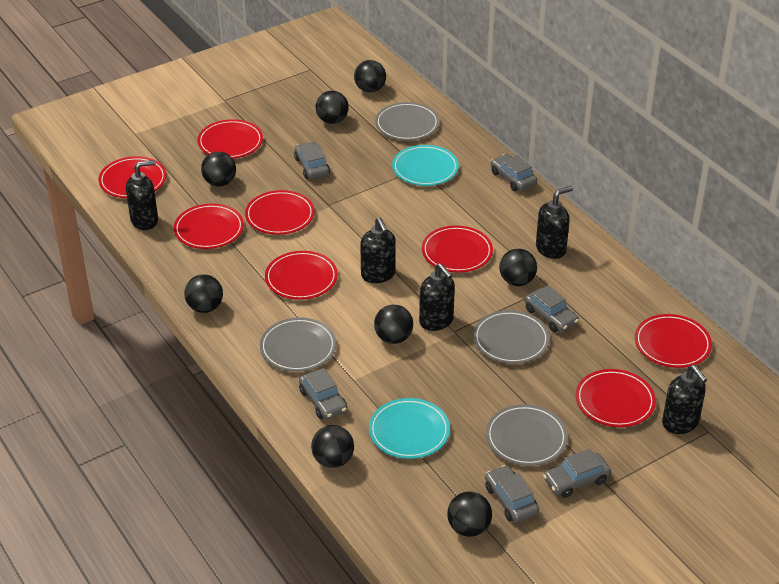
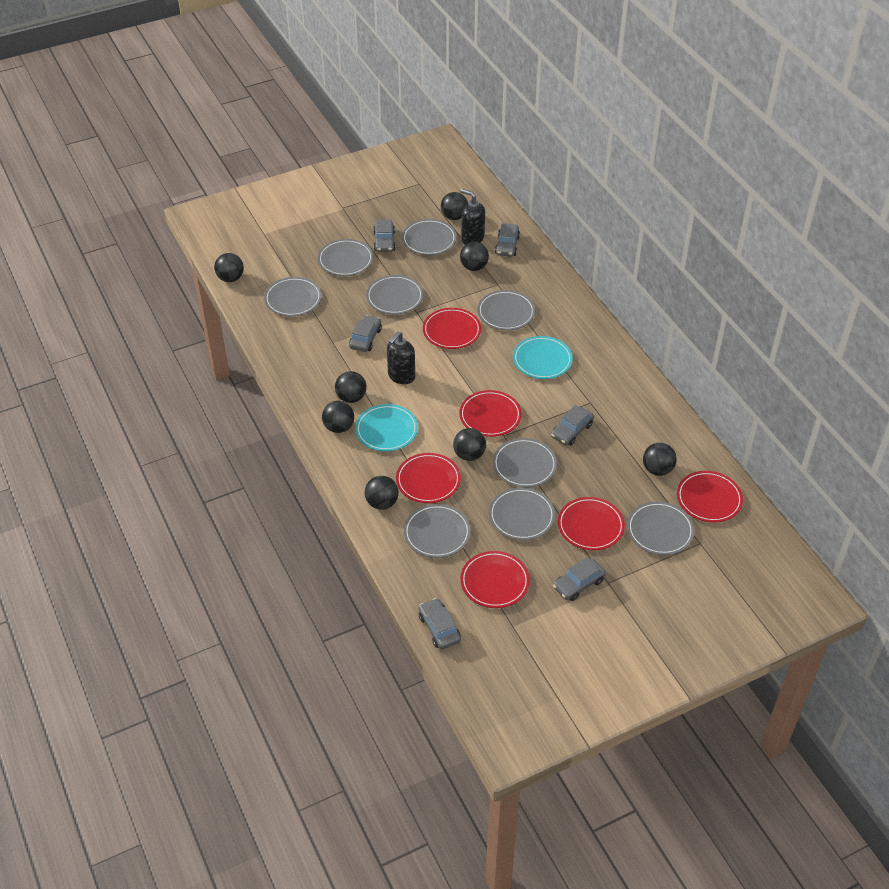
black soap dispenser: 5 -> 2
grey plate: 4 -> 9
red plate: 8 -> 6

